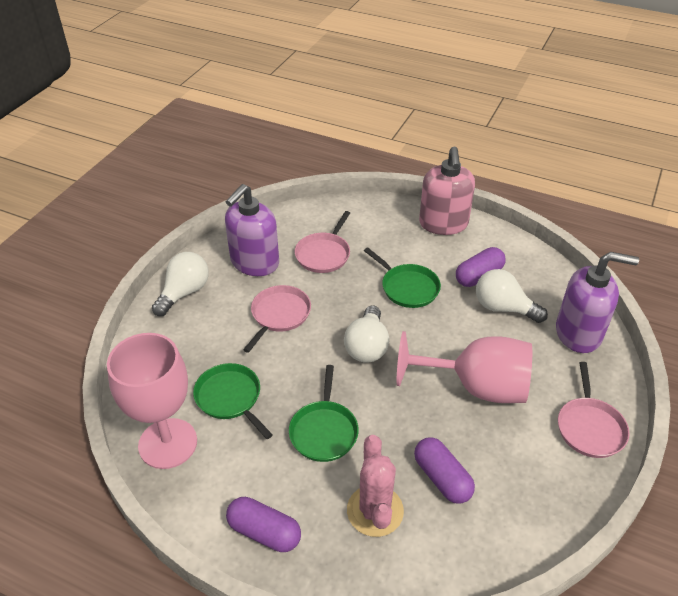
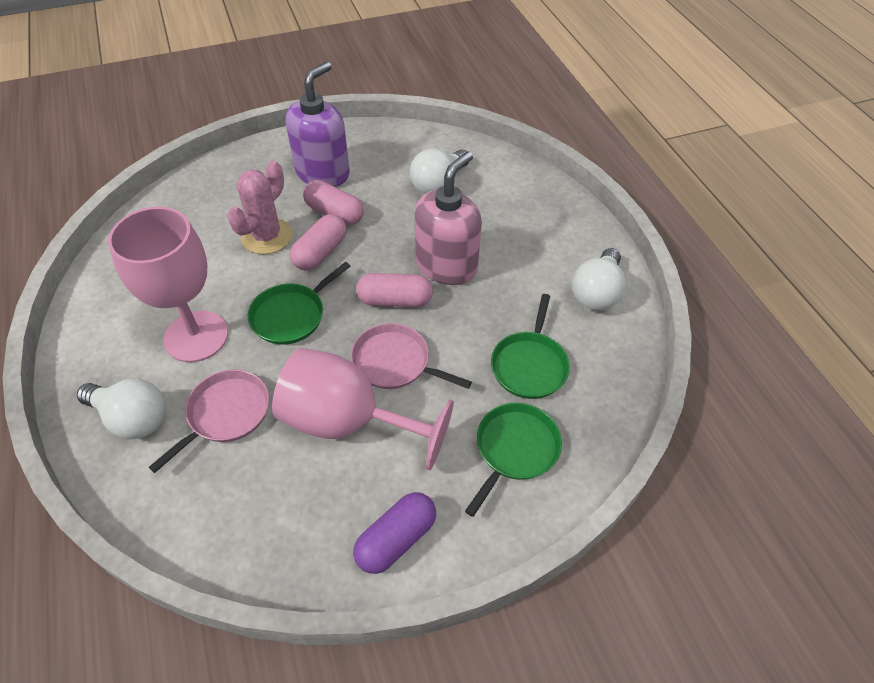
pink capsule: 0 -> 3
pink pan: 3 -> 2
purple capsule: 3 -> 1
purple soap dispenser: 2 -> 1

